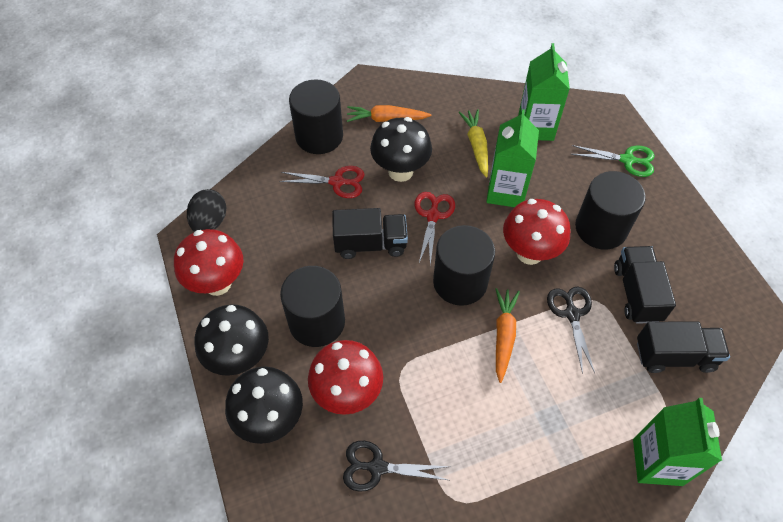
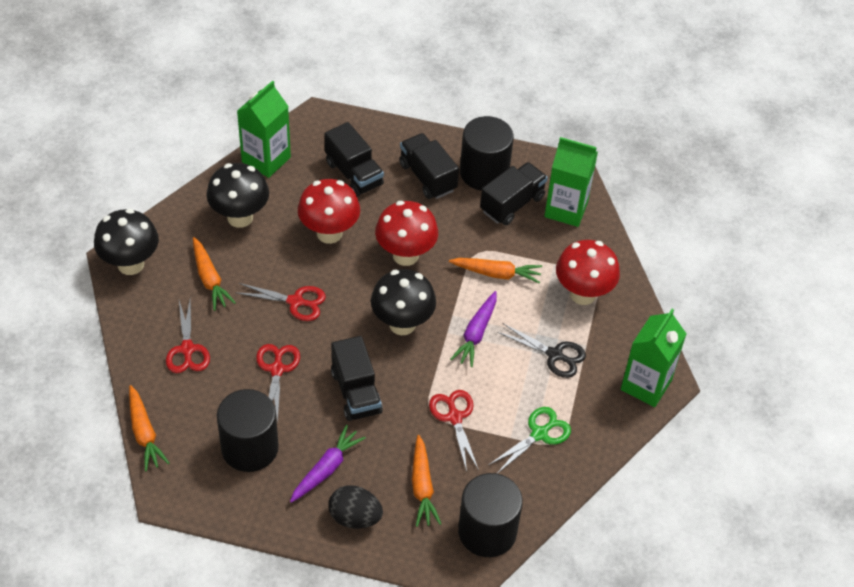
black cylinder: 4 -> 3
black scissors: 2 -> 1
black truck: 3 -> 4
orange carrot: 2 -> 4
purple carrot: 0 -> 2
red scissors: 2 -> 4
yellow carrot: 1 -> 0

